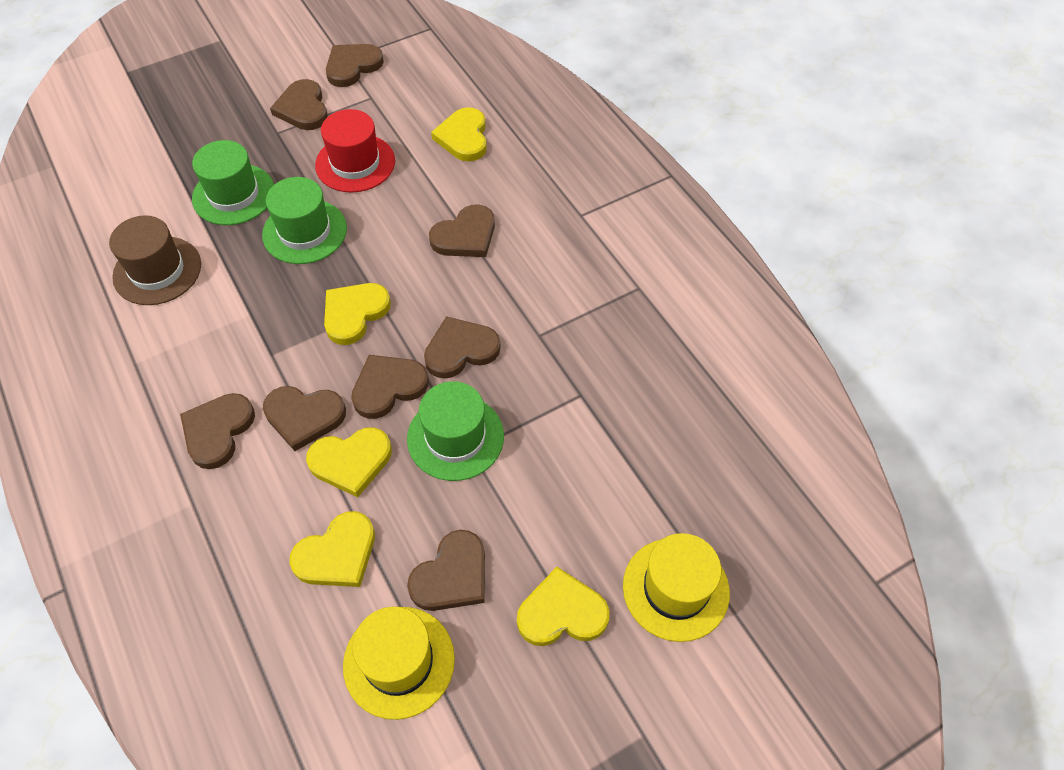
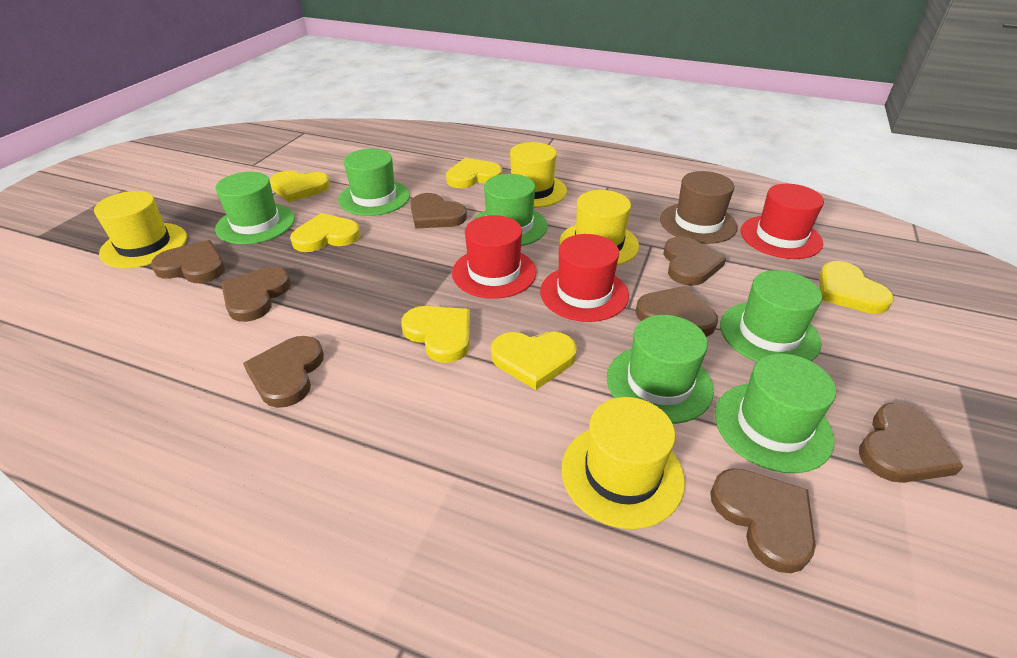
green hat: 3 -> 6
red hat: 1 -> 3
yellow hat: 2 -> 4
yellow heart: 5 -> 6

